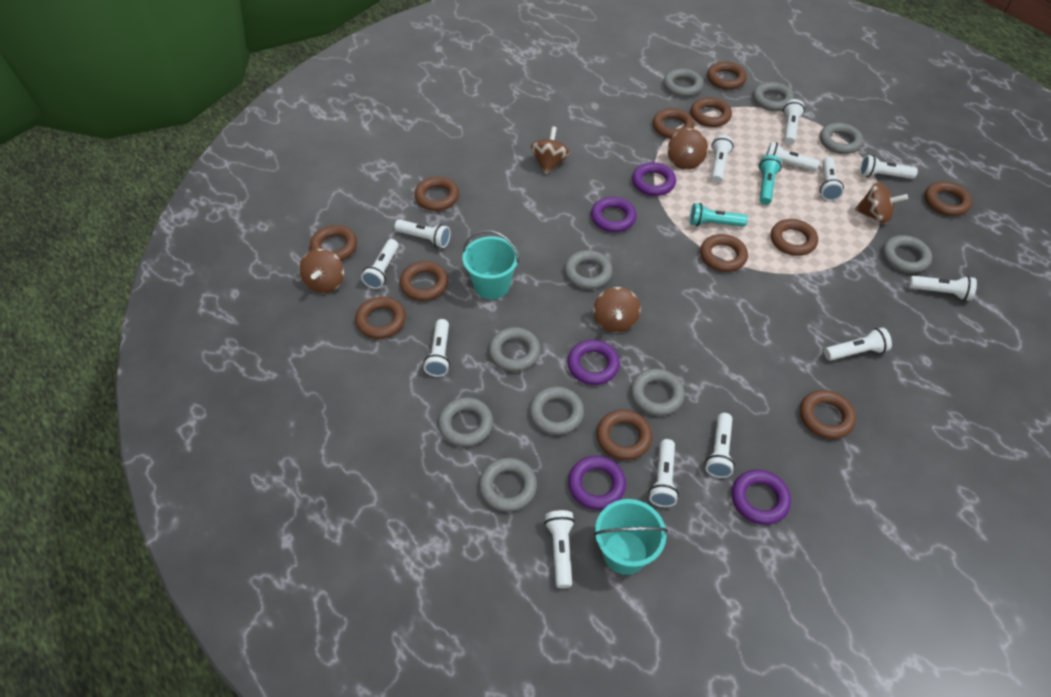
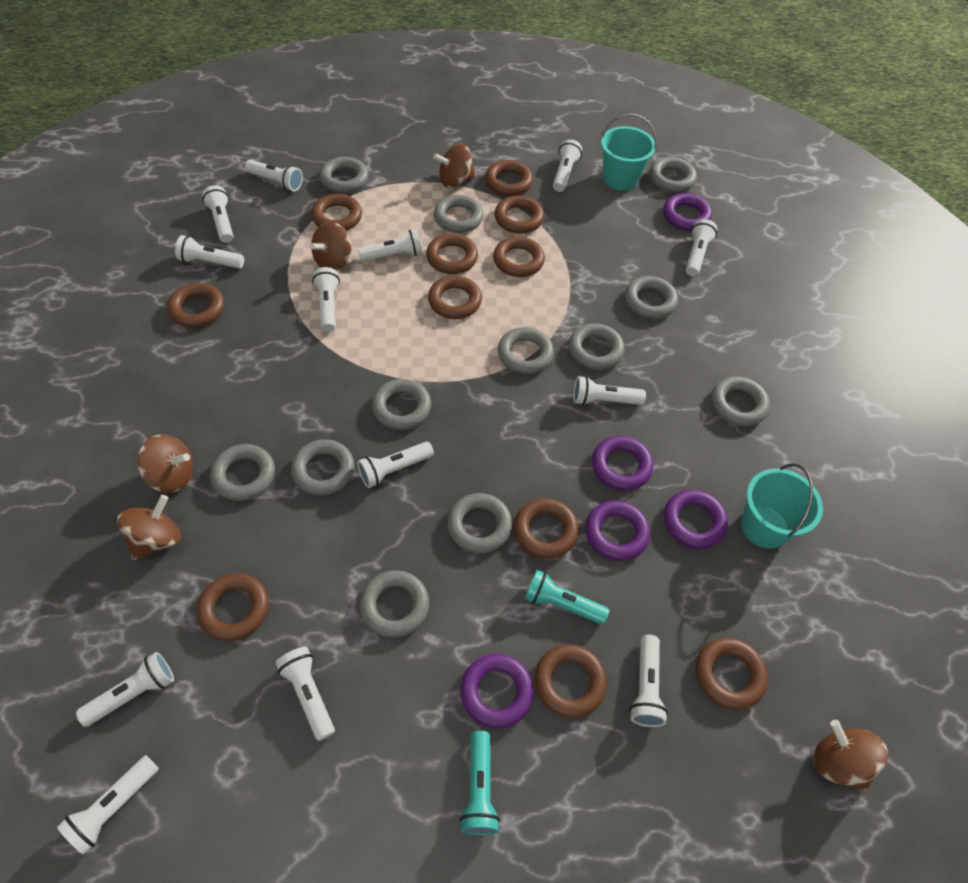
brown ring: 12 -> 11
grey ring: 10 -> 12

